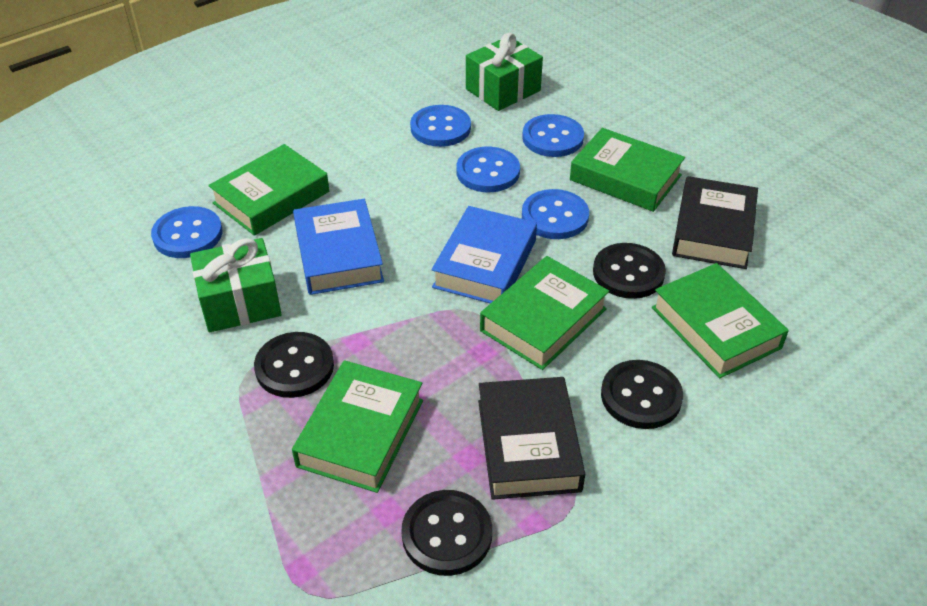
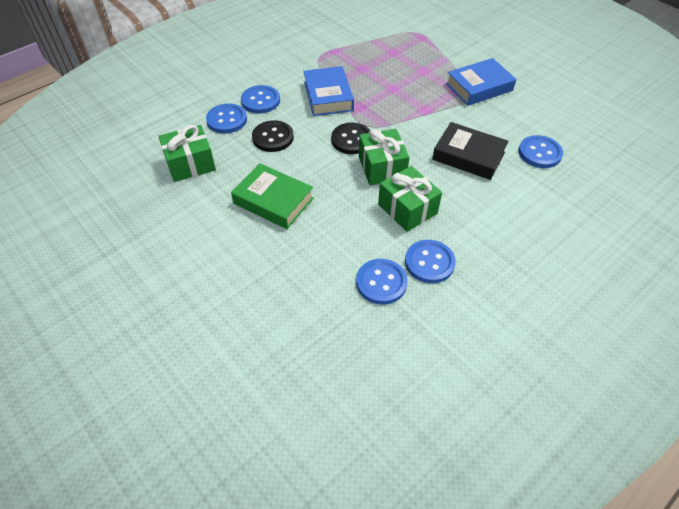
black book: 2 -> 1
black button: 4 -> 2
green book: 5 -> 1
green gift: 2 -> 3

